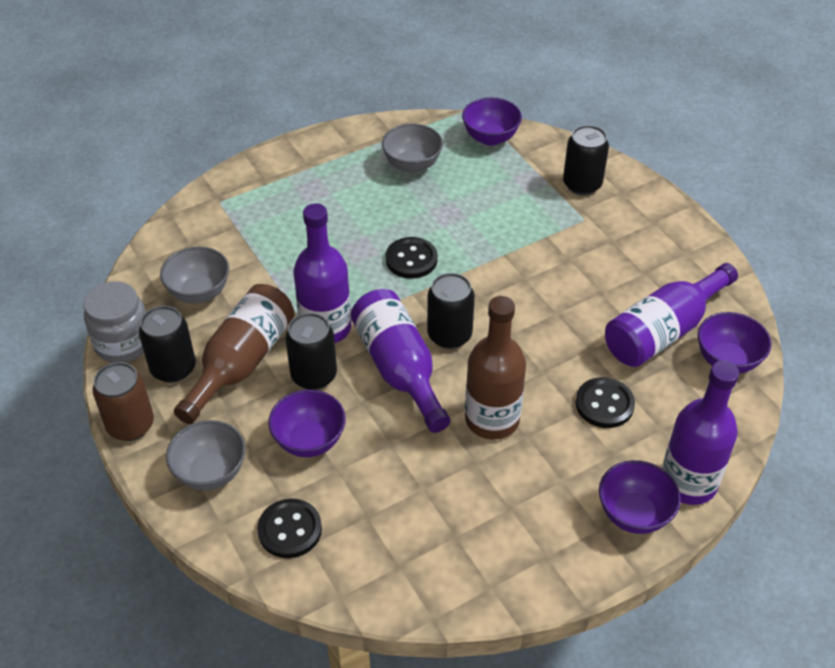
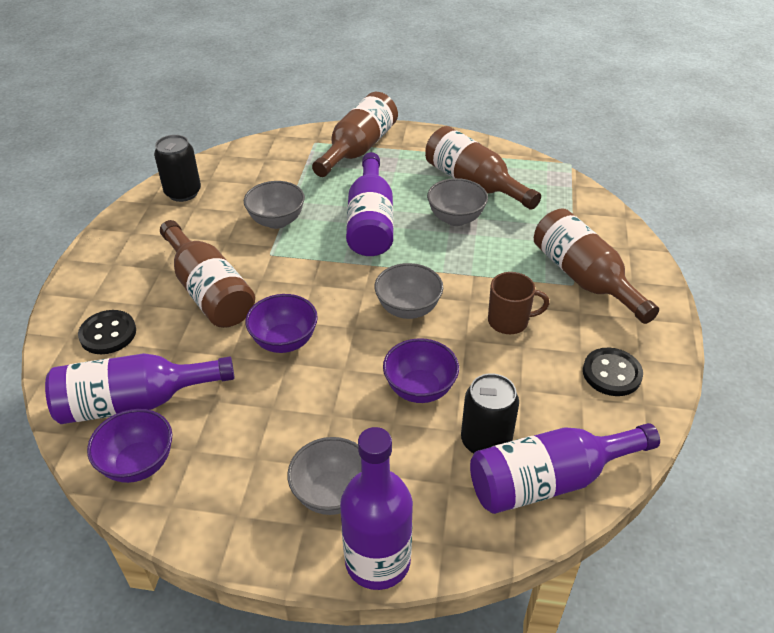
black button: 3 -> 2
black can: 4 -> 2
brown bottle: 2 -> 4
brown can: 1 -> 0
brown mug: 0 -> 1
grey bowl: 3 -> 4
grey jar: 1 -> 0
purple bowl: 4 -> 3

